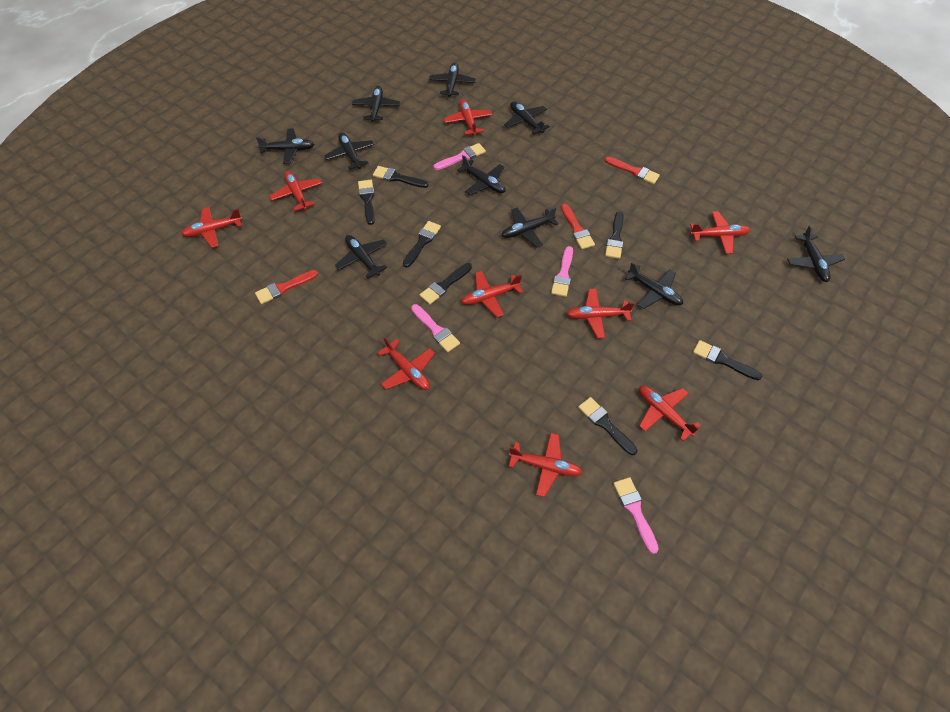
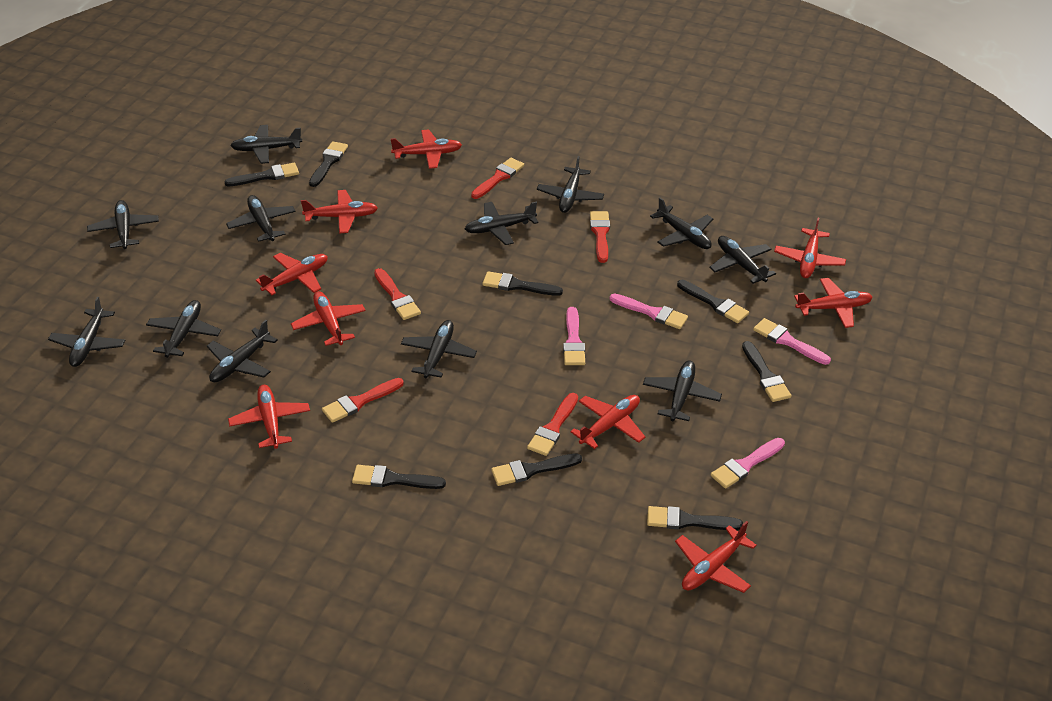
black brush: 7 -> 8
black plane: 10 -> 12
red brush: 3 -> 5

